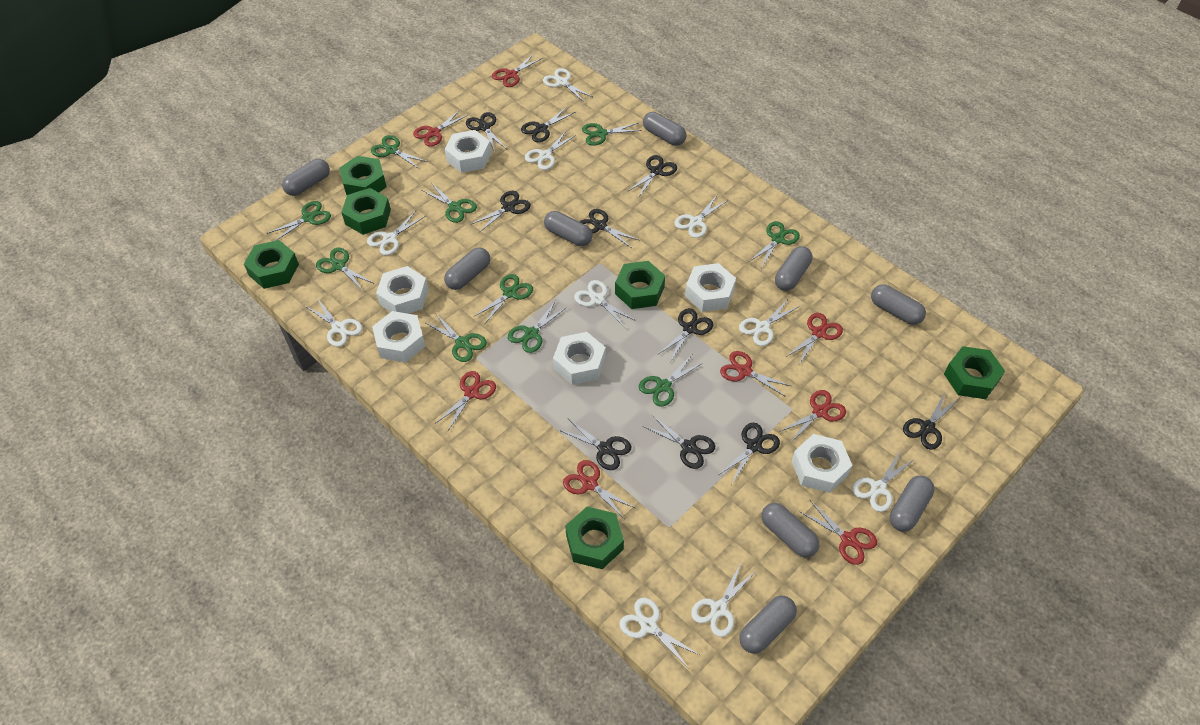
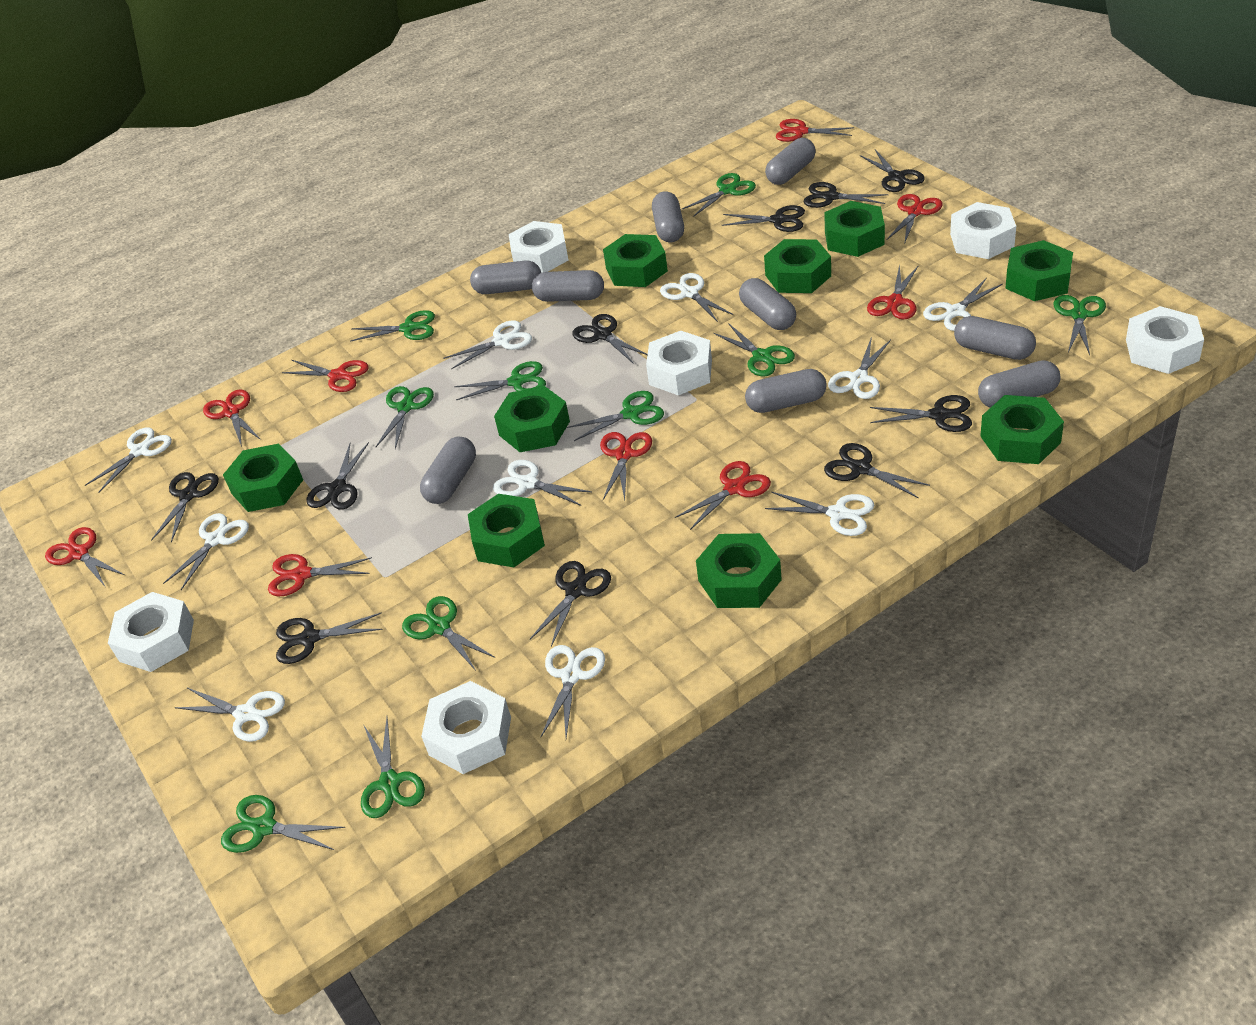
green nut: 6 -> 9
red scissors: 8 -> 9

